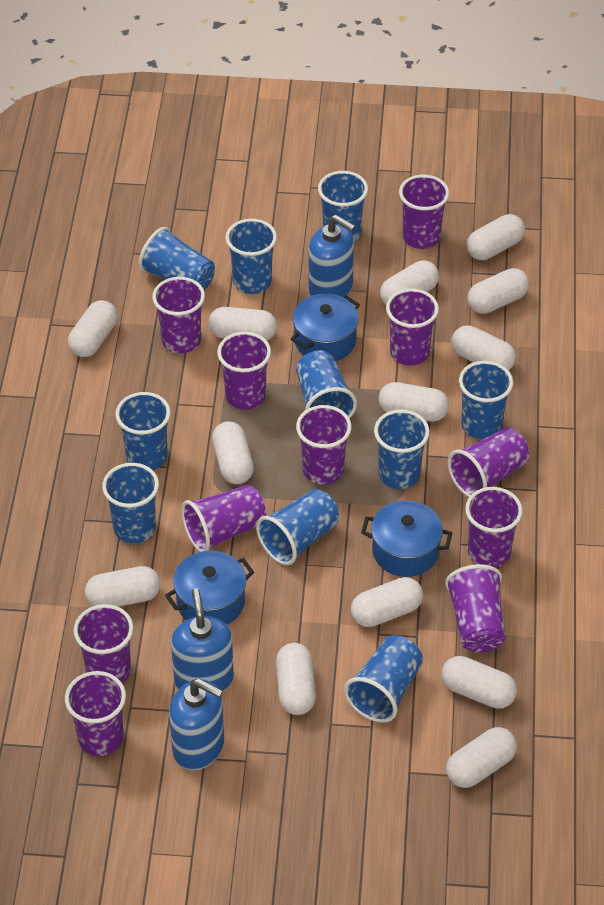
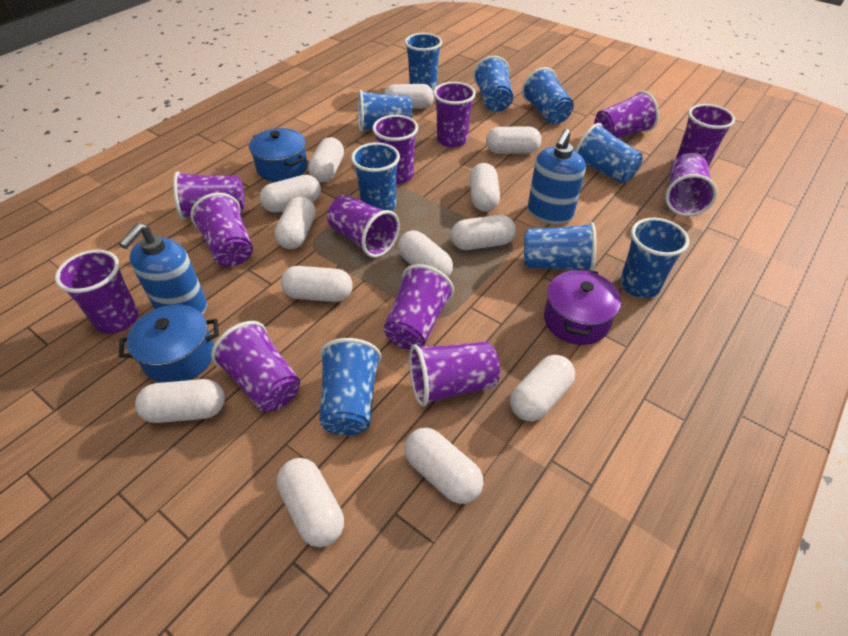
blue cup: 10 -> 9
blue pot: 3 -> 2
blue soap dispenser: 3 -> 2
purple cup: 11 -> 12
purple pot: 0 -> 1

